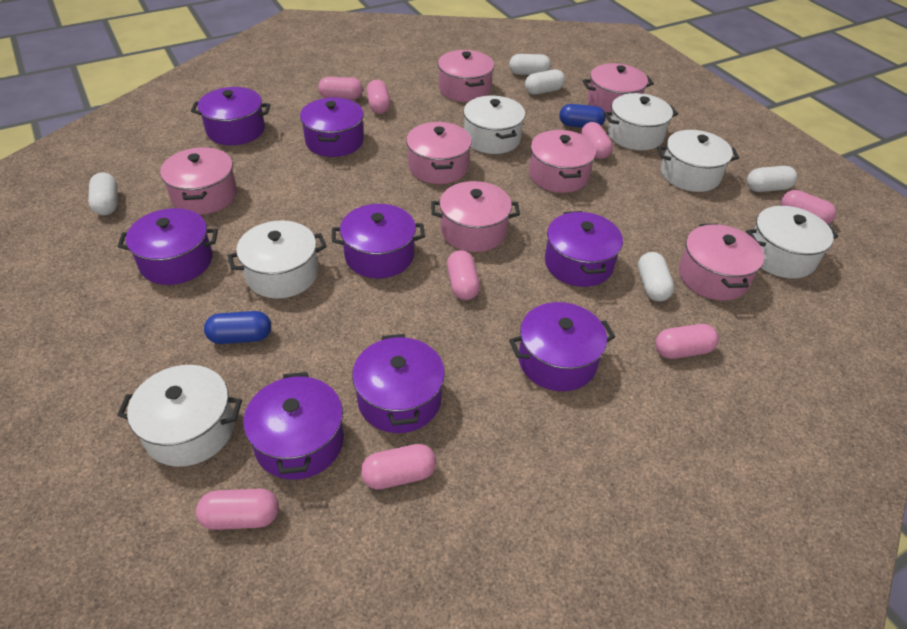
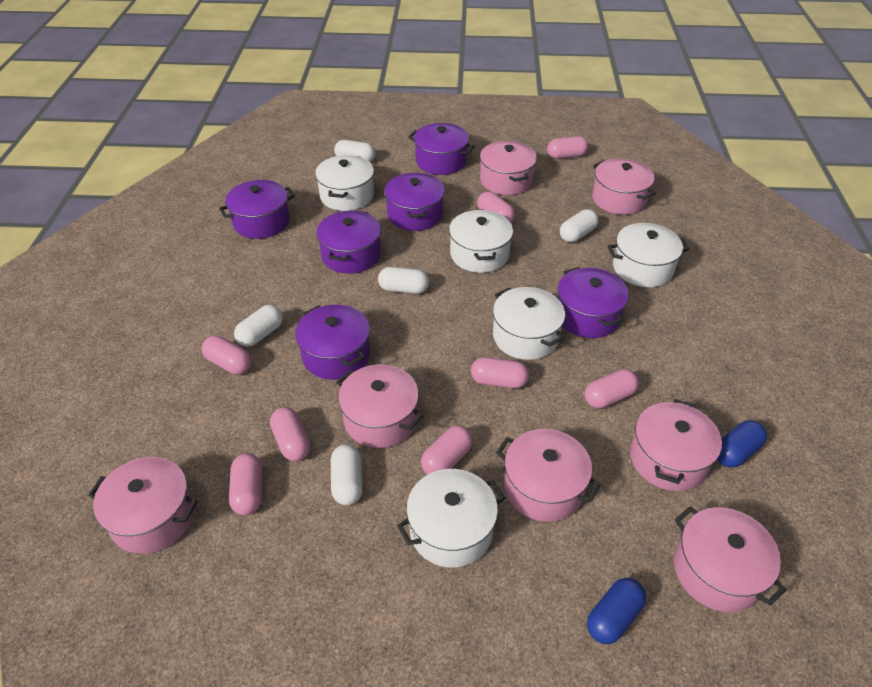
purple pot: 8 -> 6
white pot: 6 -> 5

